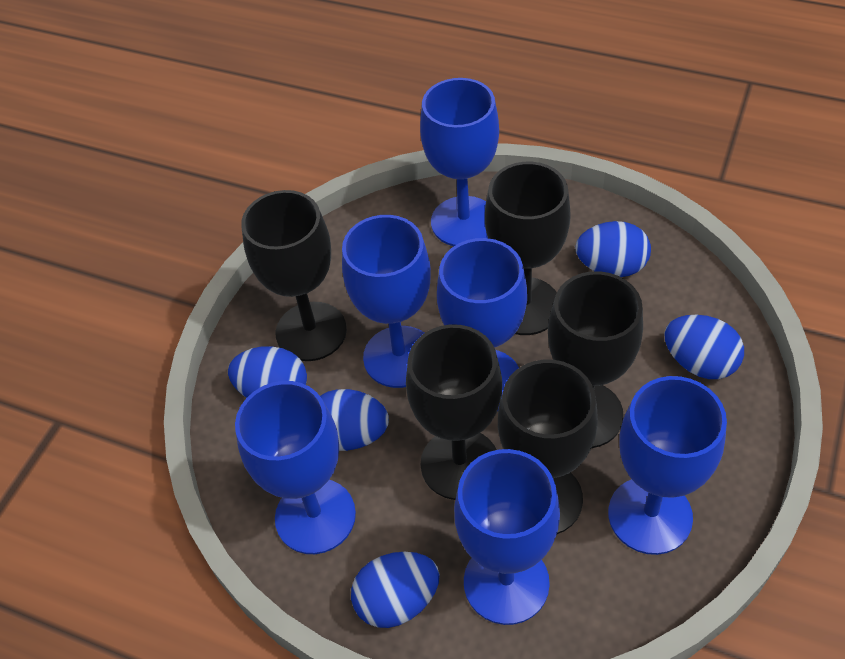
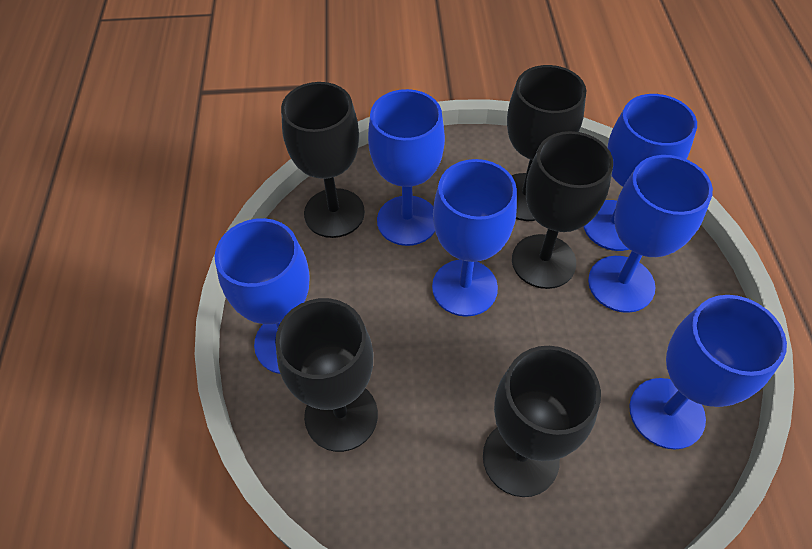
blue egg: 5 -> 0

